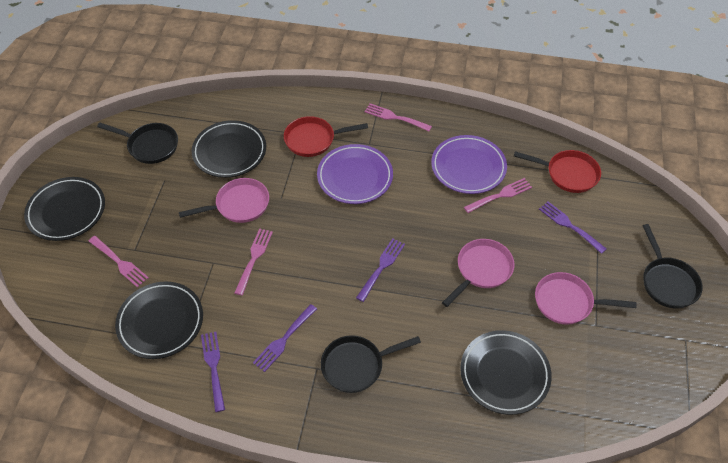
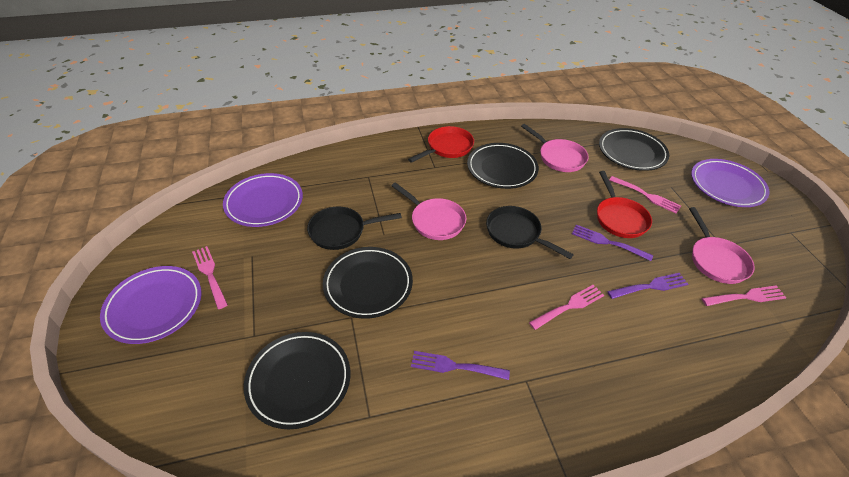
black pan: 3 -> 2
purple fork: 4 -> 3
purple plate: 2 -> 3

